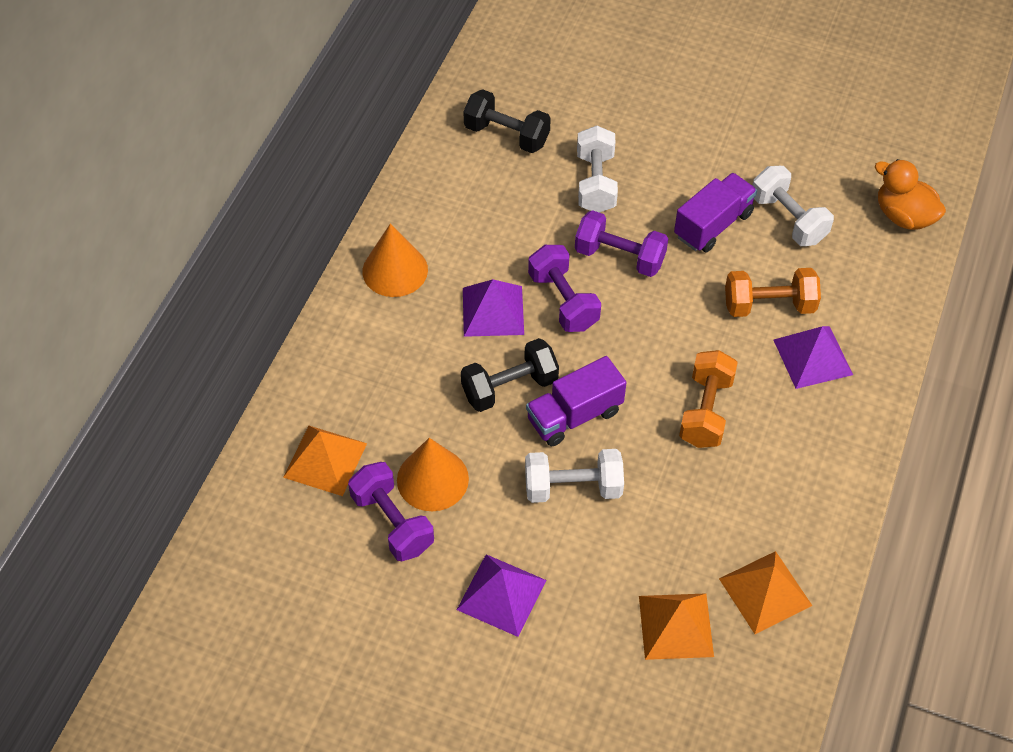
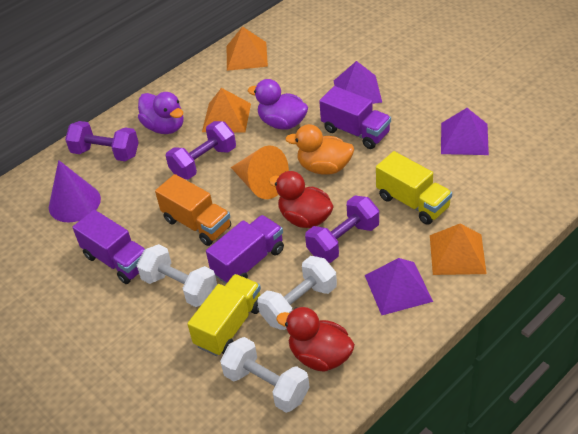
black dumbbell: 2 -> 0
orange cone: 2 -> 1
orange dumbbell: 2 -> 0
orange truck: 0 -> 1
purple cone: 0 -> 1
purple duck: 0 -> 2
purple truck: 2 -> 3
red duck: 0 -> 2
yellow truck: 0 -> 2

